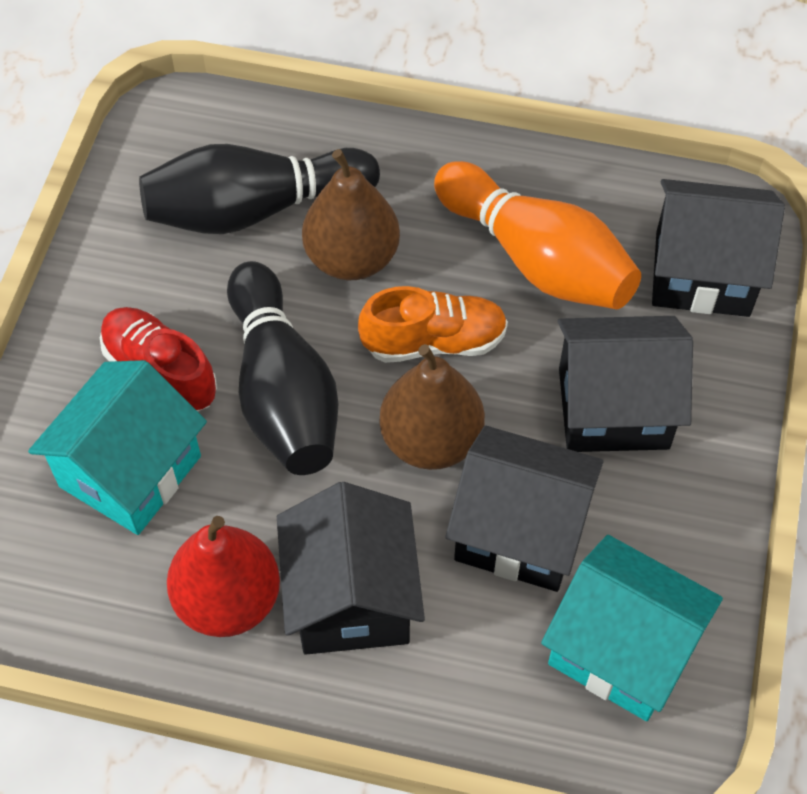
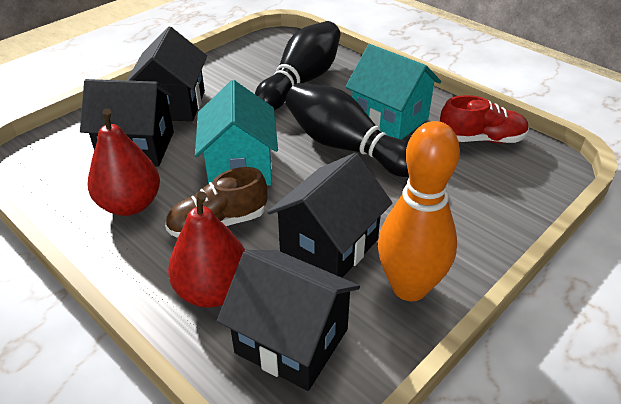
brown pear: 2 -> 0
brown shoe: 0 -> 1
orange shoe: 1 -> 0
red pear: 1 -> 2

